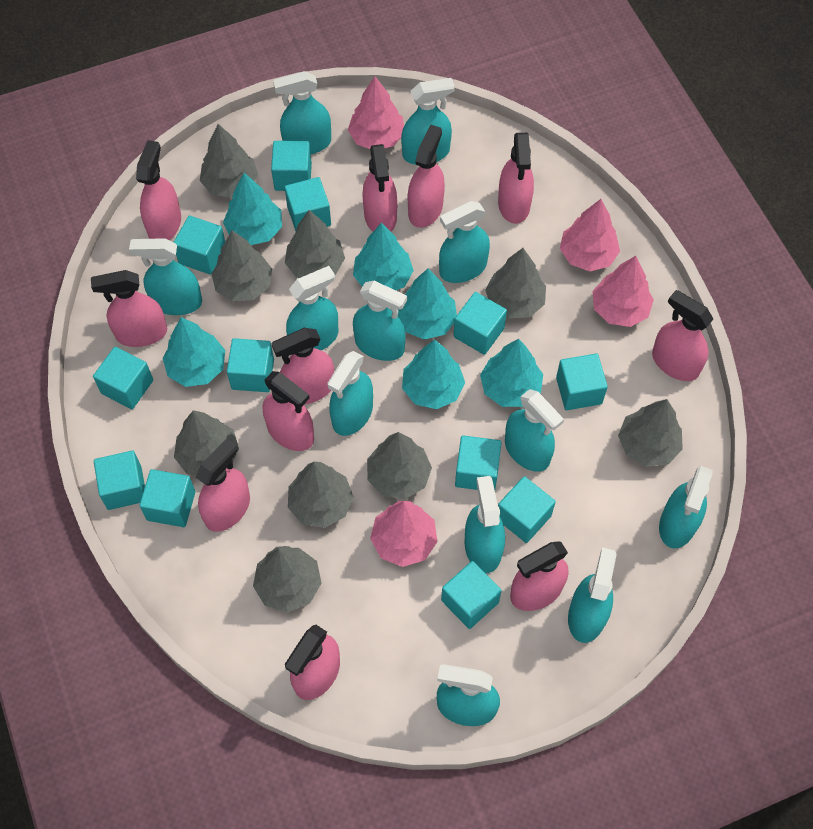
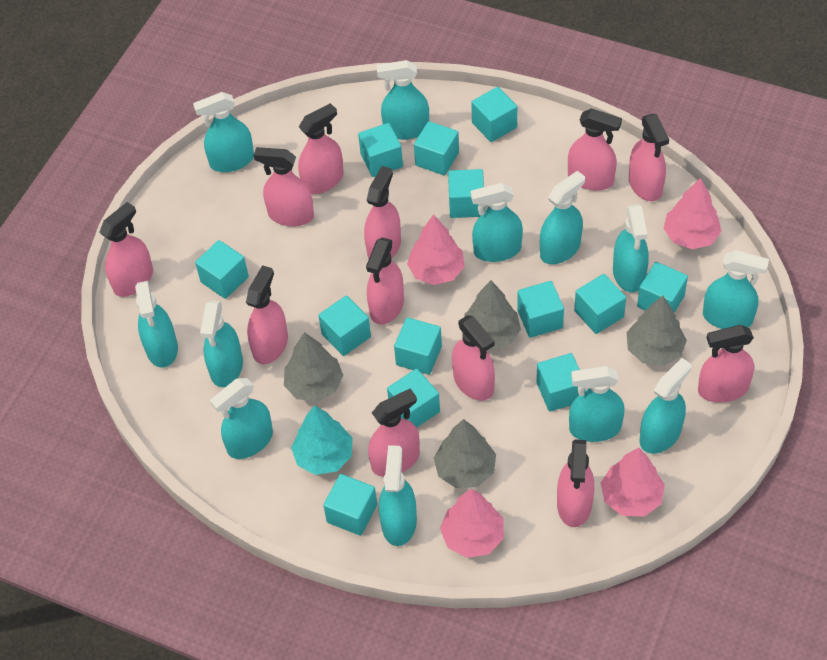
grey tree: 9 -> 4
pink spray bottle: 11 -> 12
turquoise cube: 12 -> 13
turquoise tree: 6 -> 1

